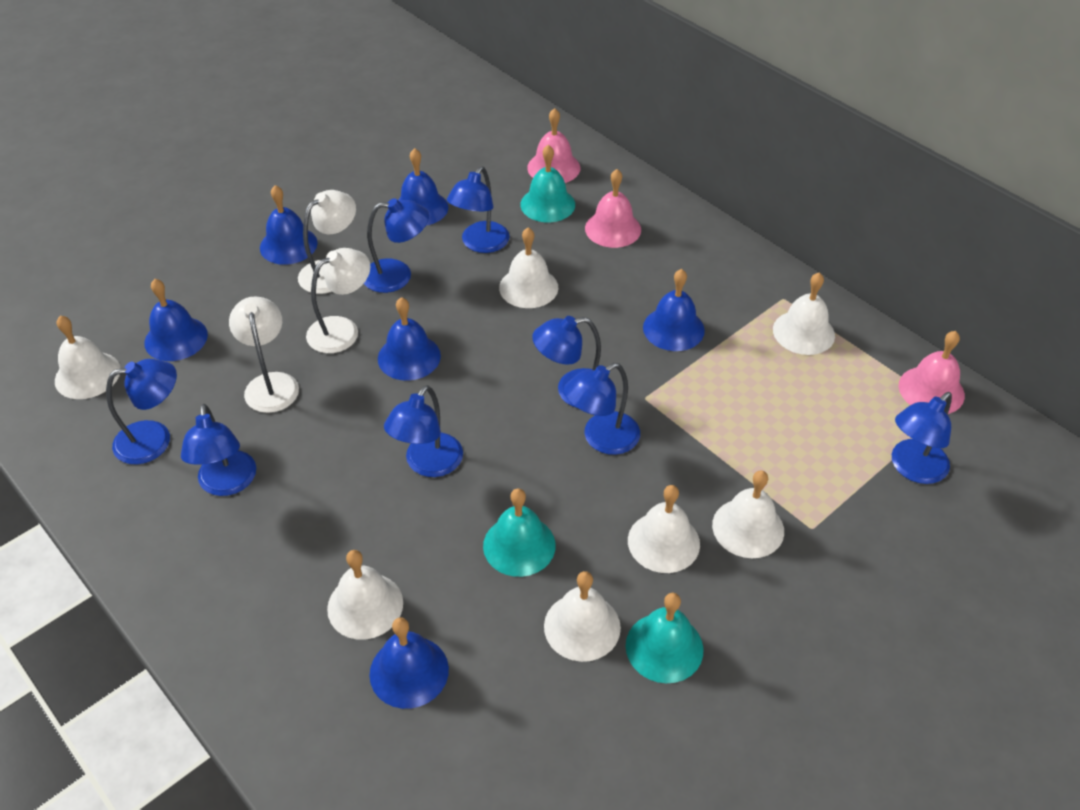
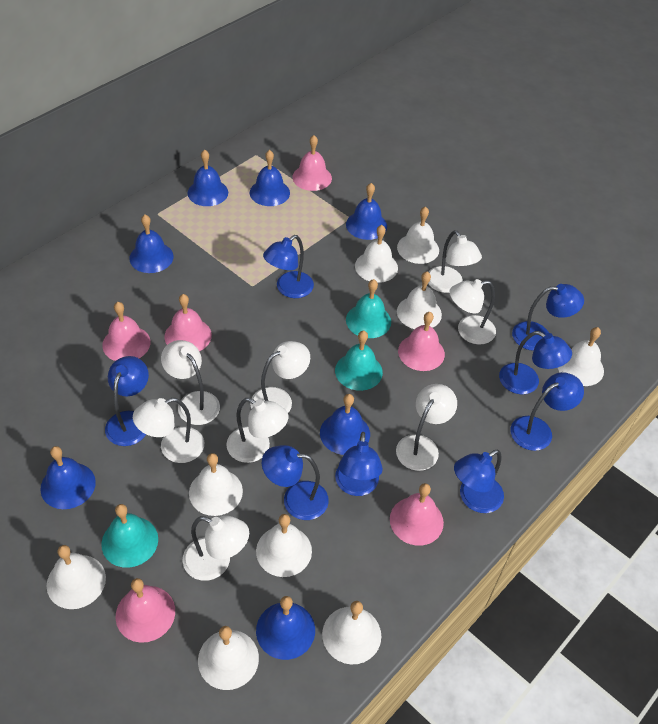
blue bell: 6 -> 7
pink bell: 3 -> 6
white bell: 7 -> 9
white lamp: 3 -> 8

